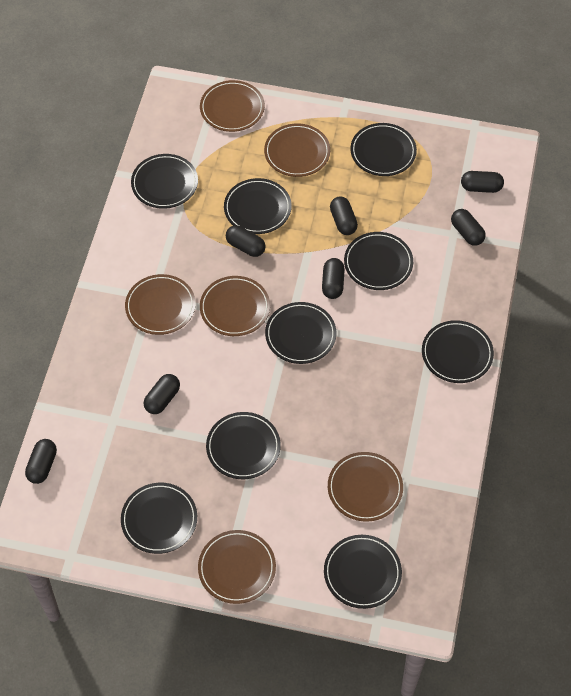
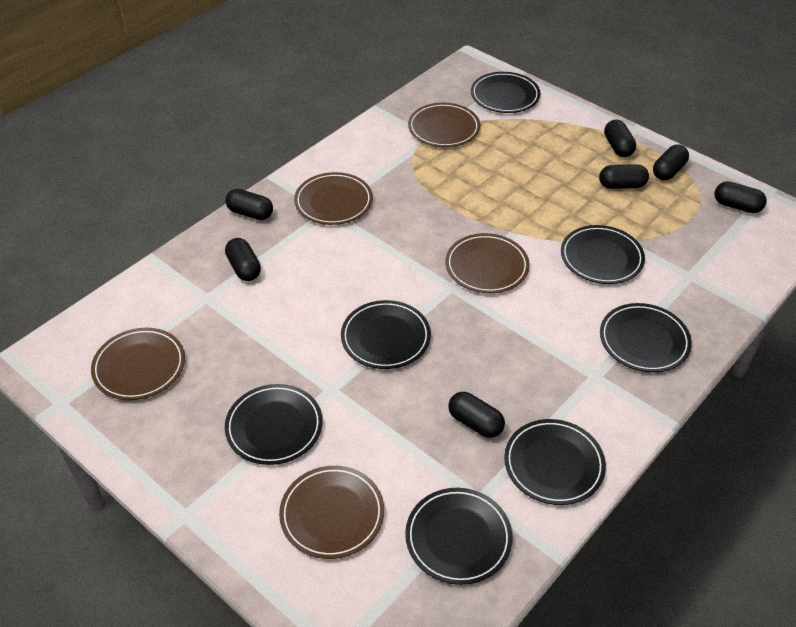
black plate: 9 -> 7
brown plate: 6 -> 5

